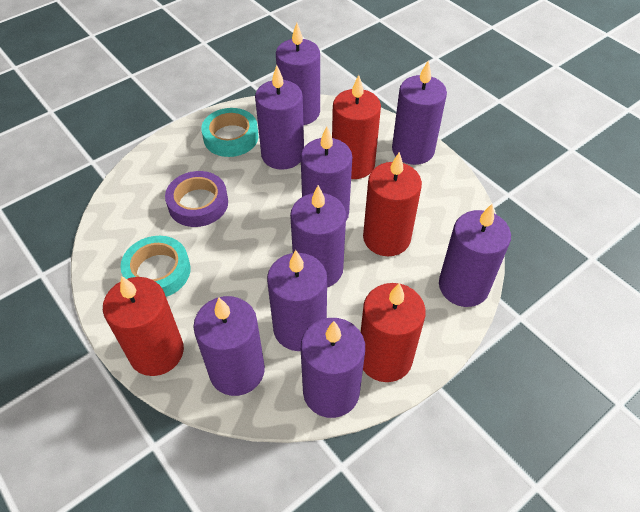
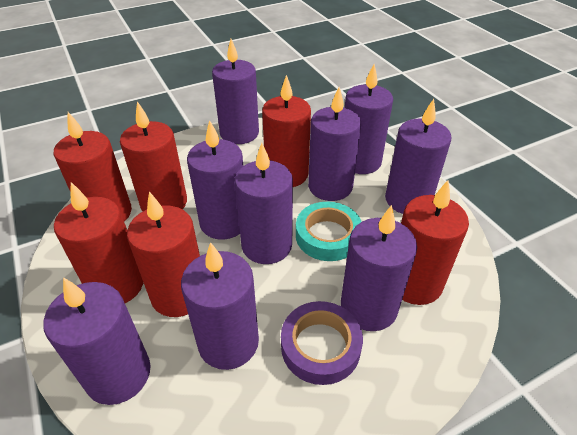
red candle: 4 -> 6
turquoise tape: 2 -> 1

